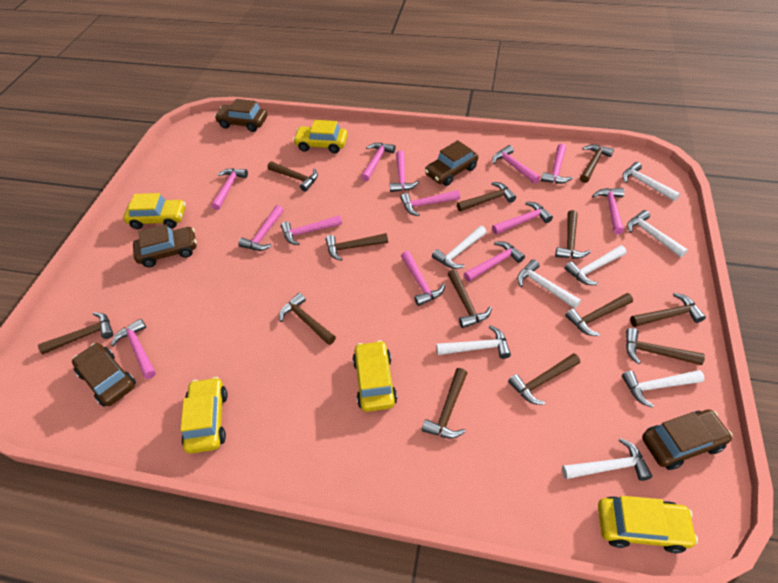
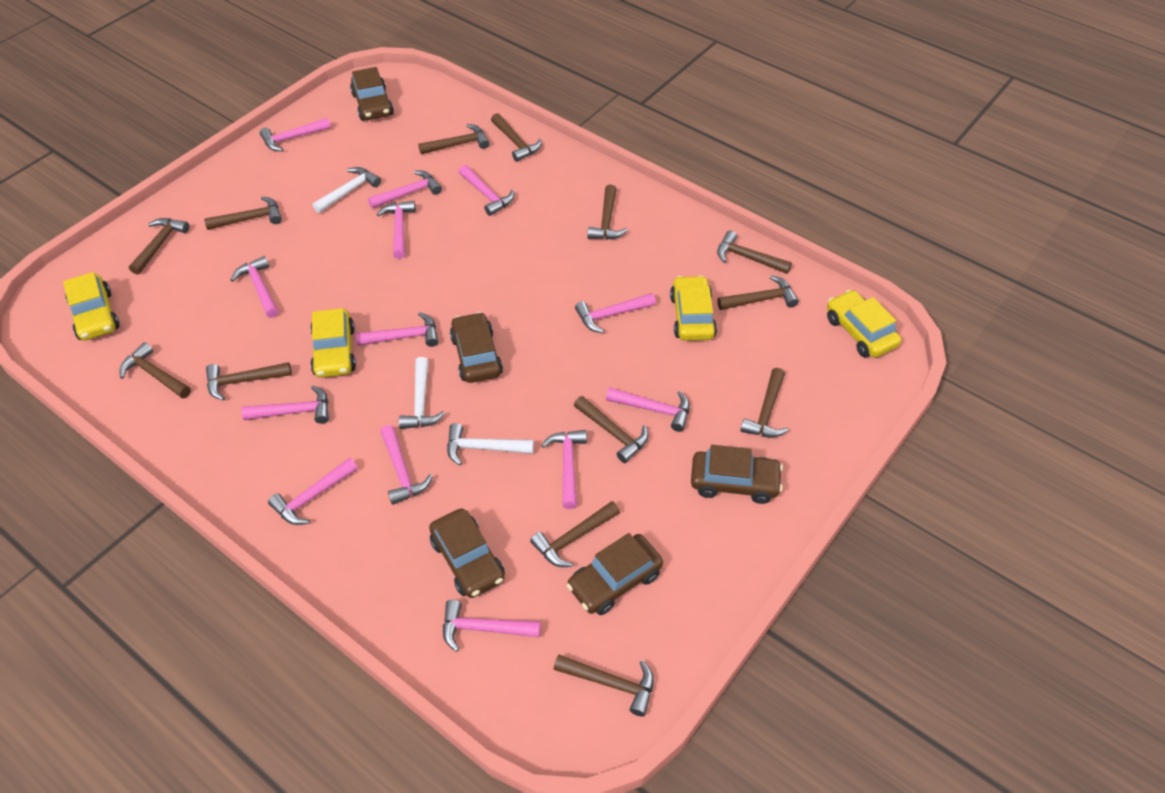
white hammer: 8 -> 3
yellow car: 5 -> 4

